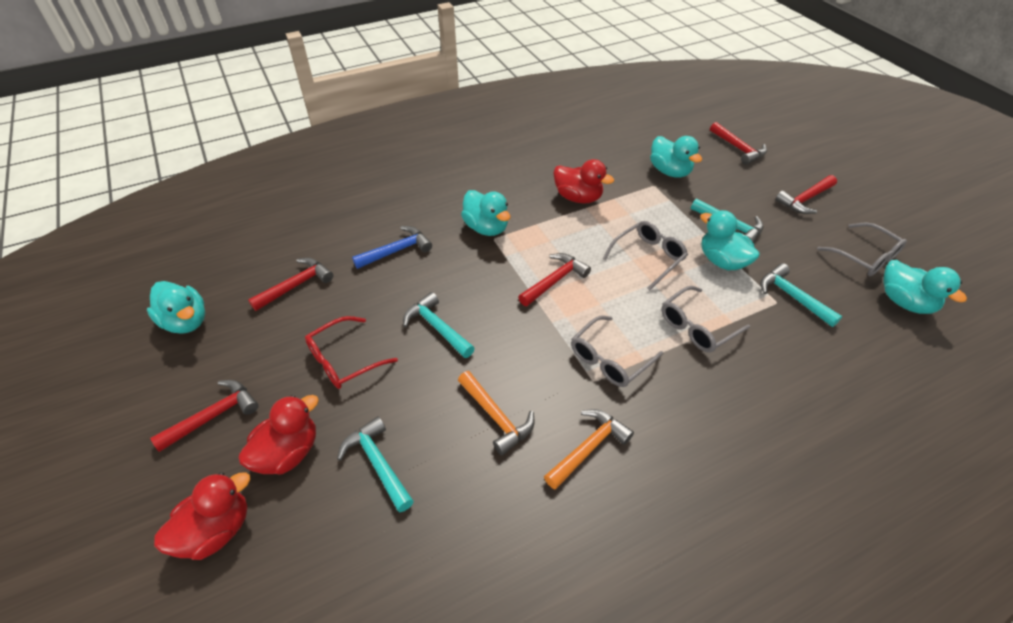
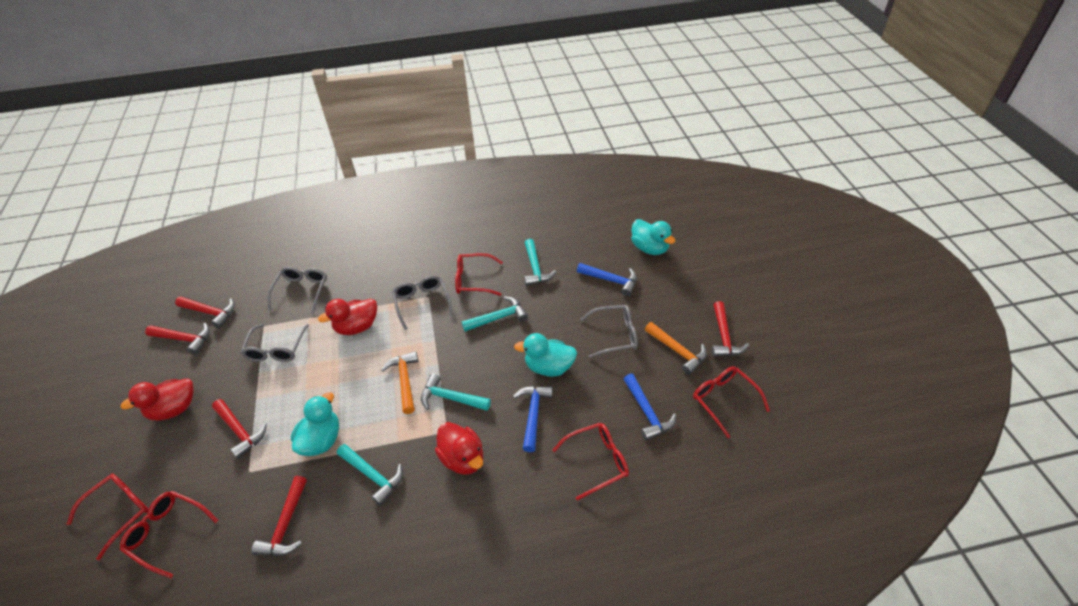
blue hammer: 1 -> 3
red glasses: 1 -> 5
turquoise duck: 5 -> 3

